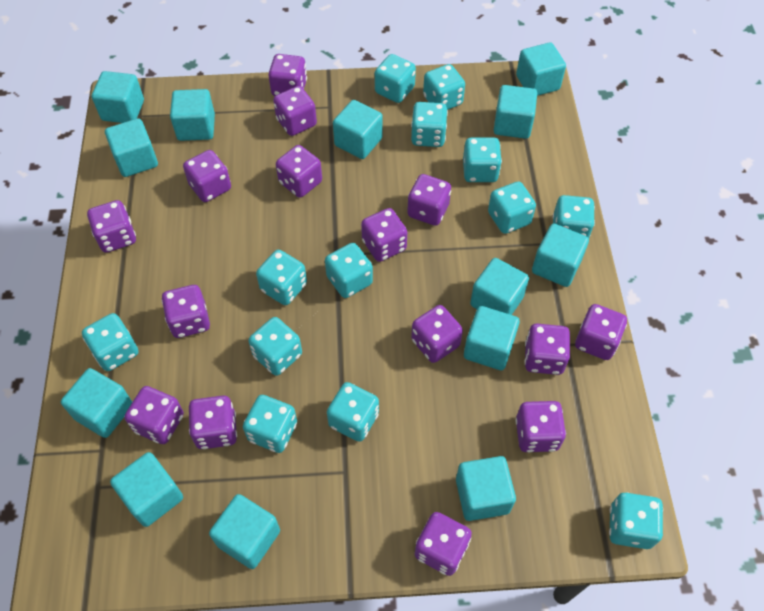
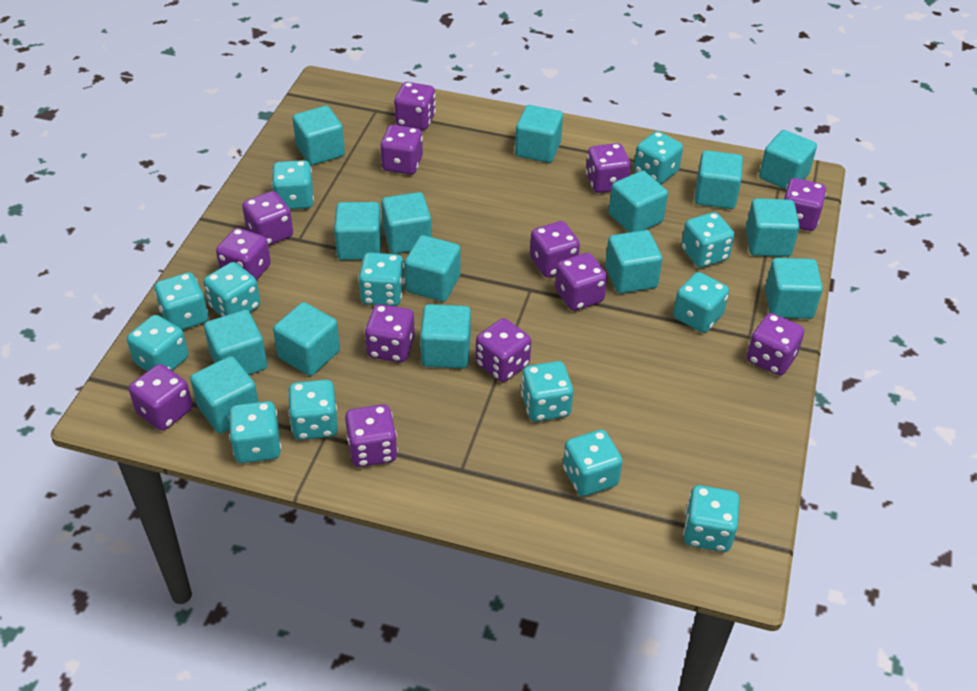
purple dice: 15 -> 13
turquoise cube: 13 -> 15

